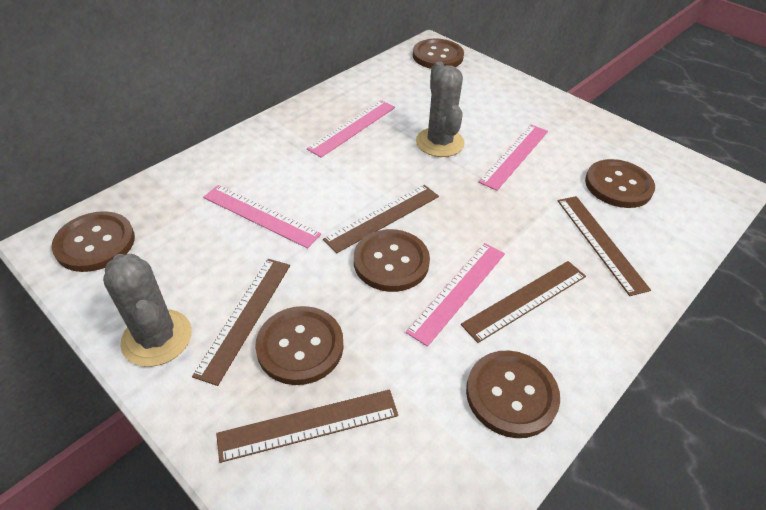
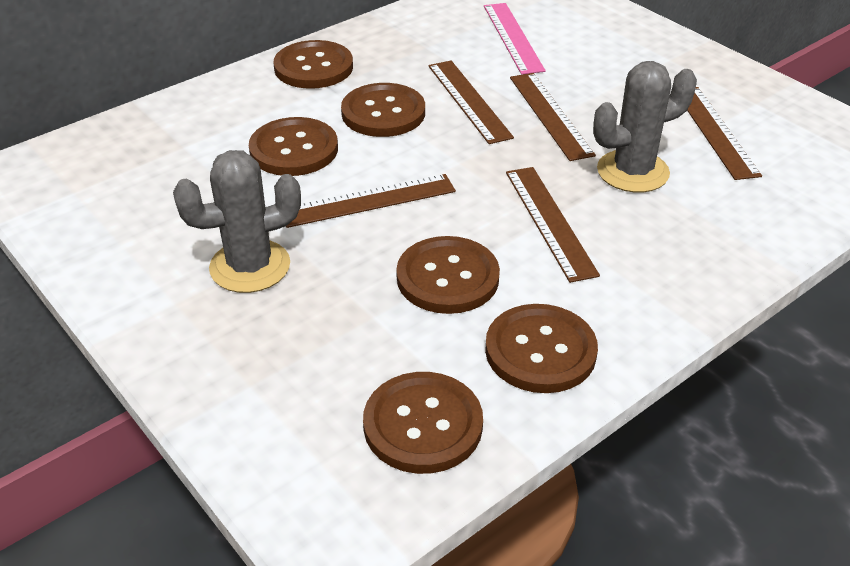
pink ruler: 4 -> 1

